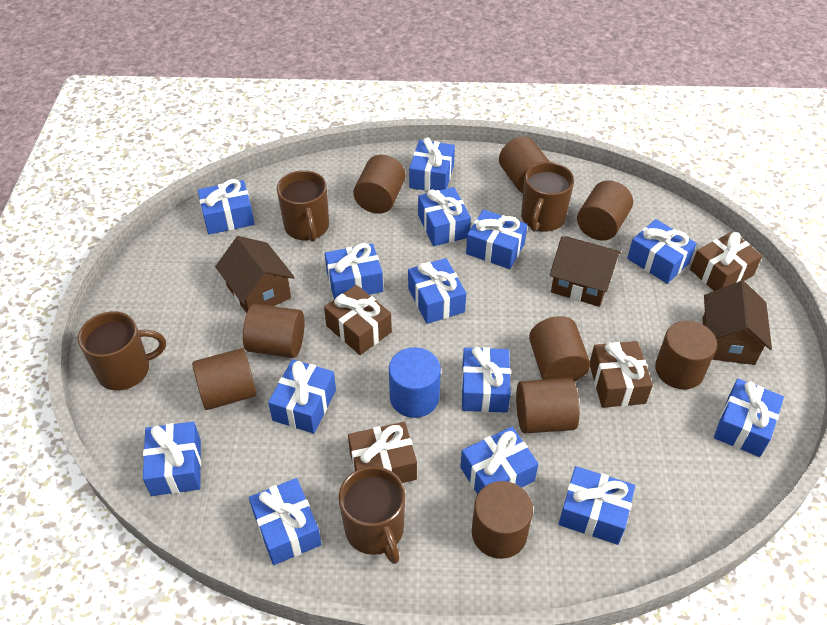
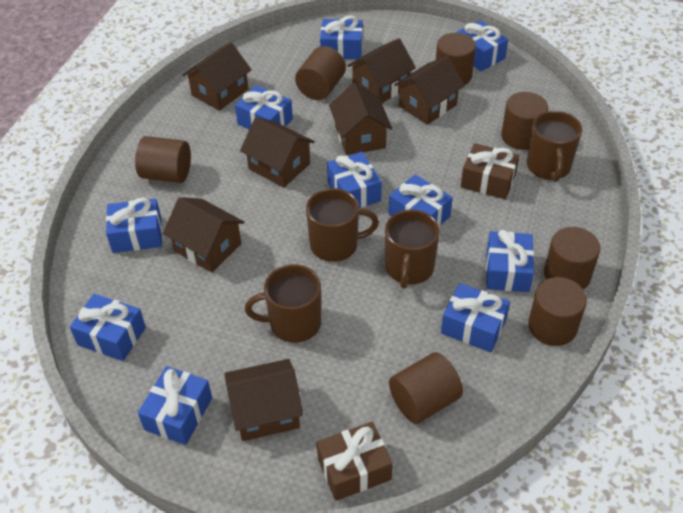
blue cylinder: 1 -> 0
blue gift: 14 -> 10
brown cylinder: 9 -> 7
brown gift: 4 -> 2
brown house: 3 -> 7

